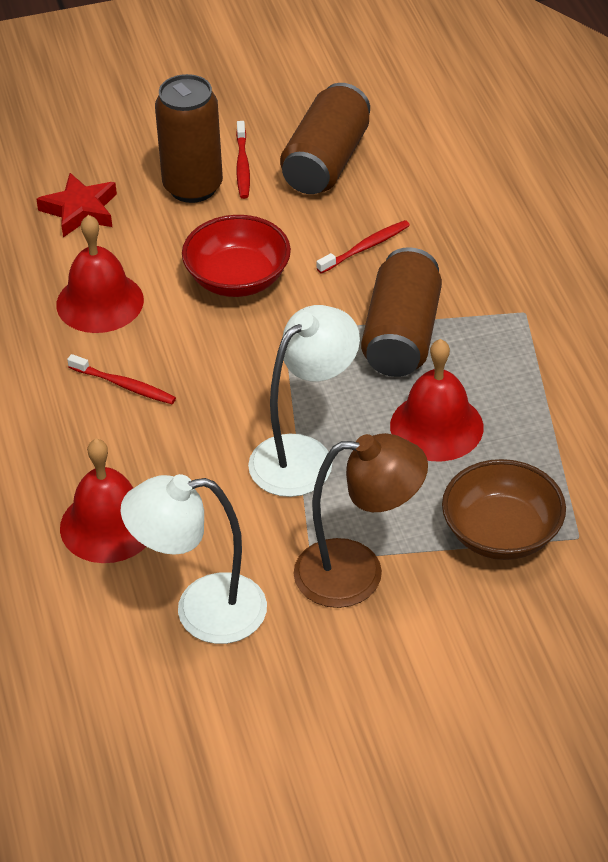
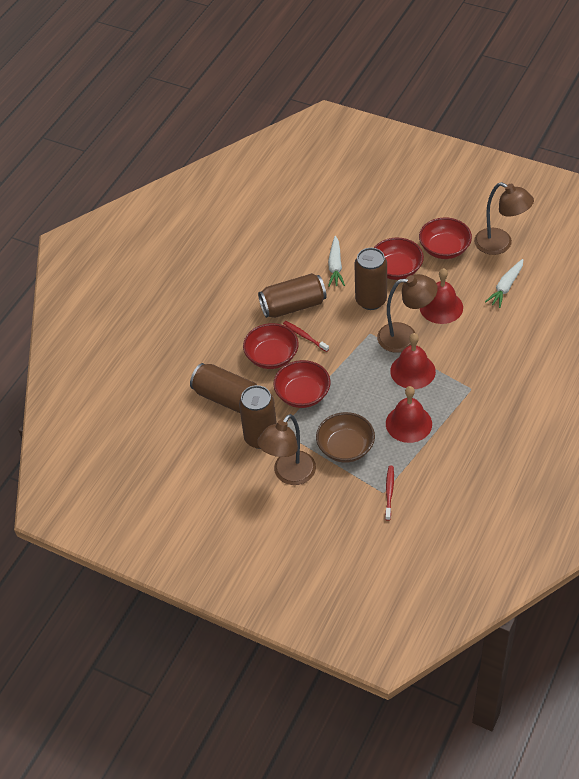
brown can: 3 -> 4
brown lamp: 1 -> 3
red bowl: 1 -> 4
red star: 1 -> 0
red toothbrush: 3 -> 2
white carrot: 0 -> 2
white lamp: 2 -> 0

